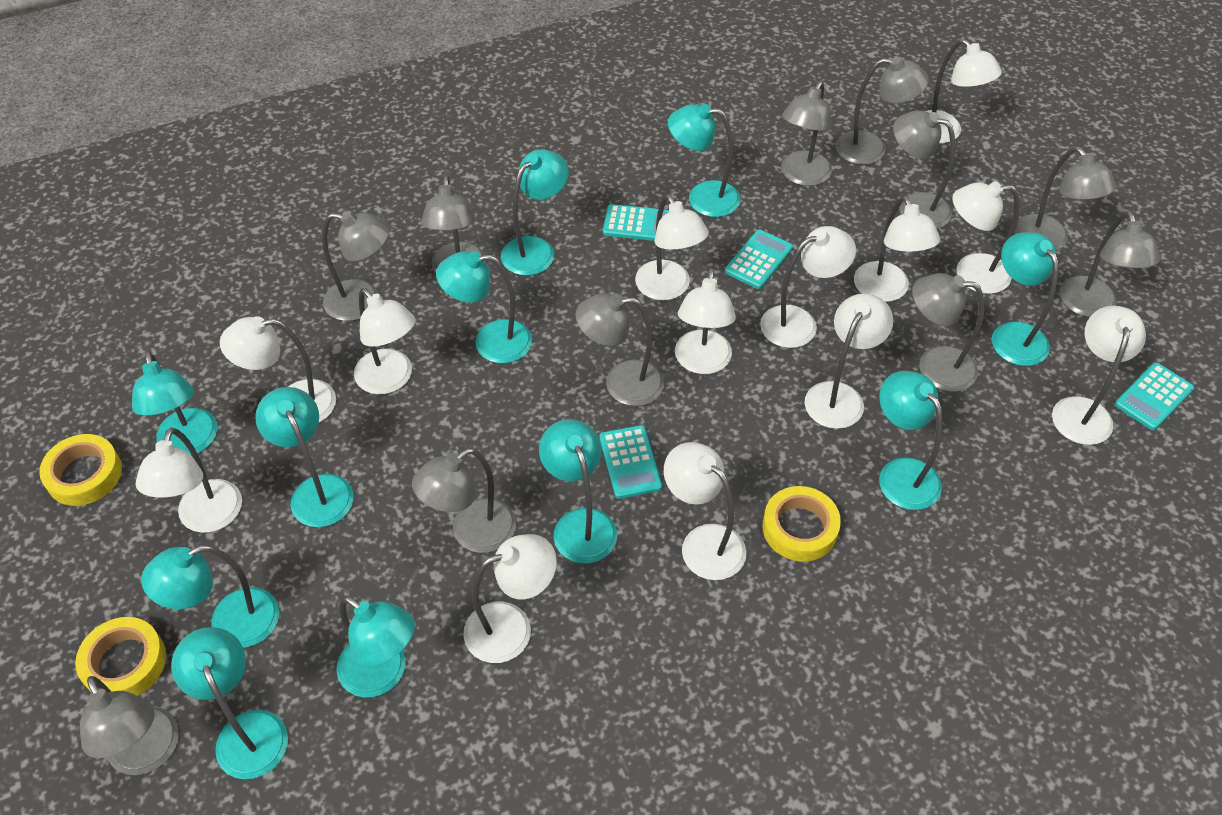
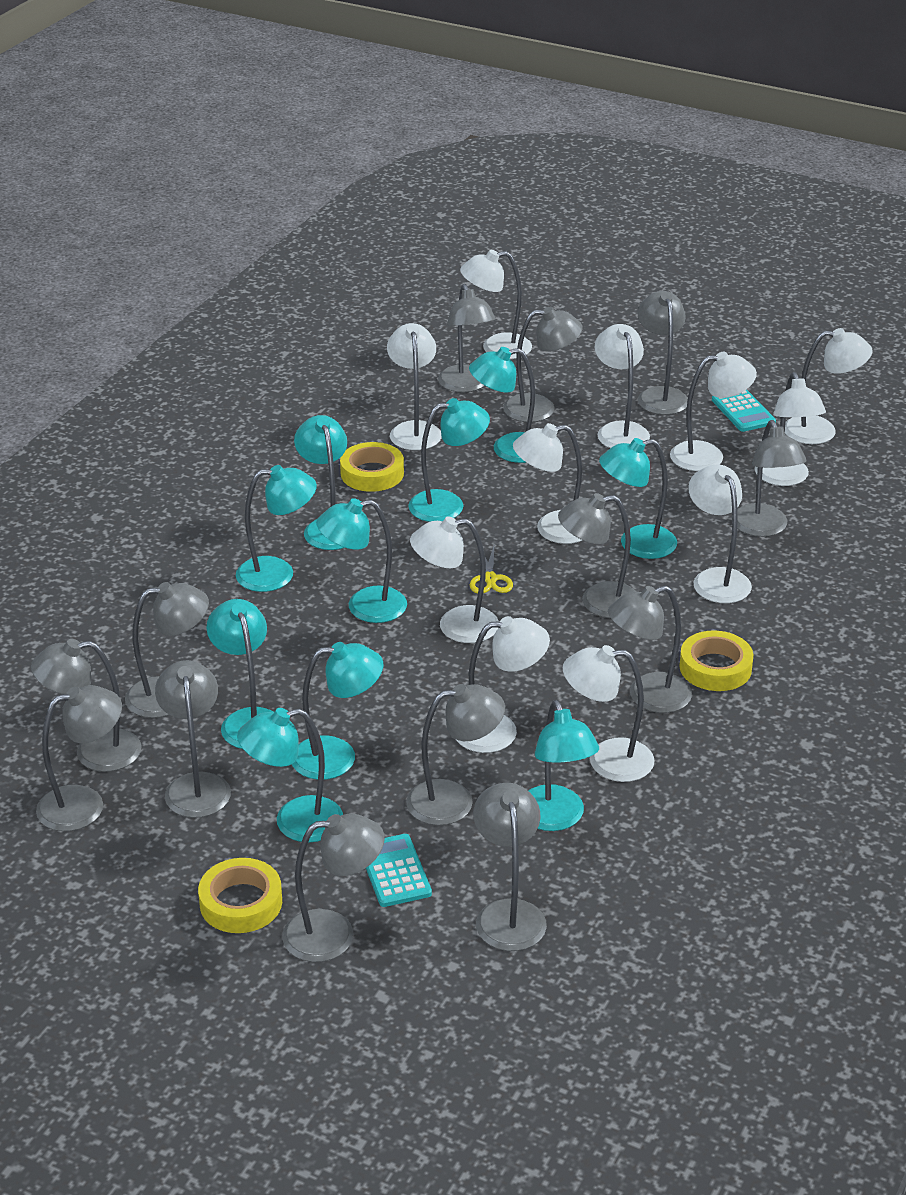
grey lamp: 11 -> 13
turquoise calculator: 4 -> 2
turquoise lamp: 11 -> 10
white lamp: 13 -> 11
yellow scissors: 0 -> 1

